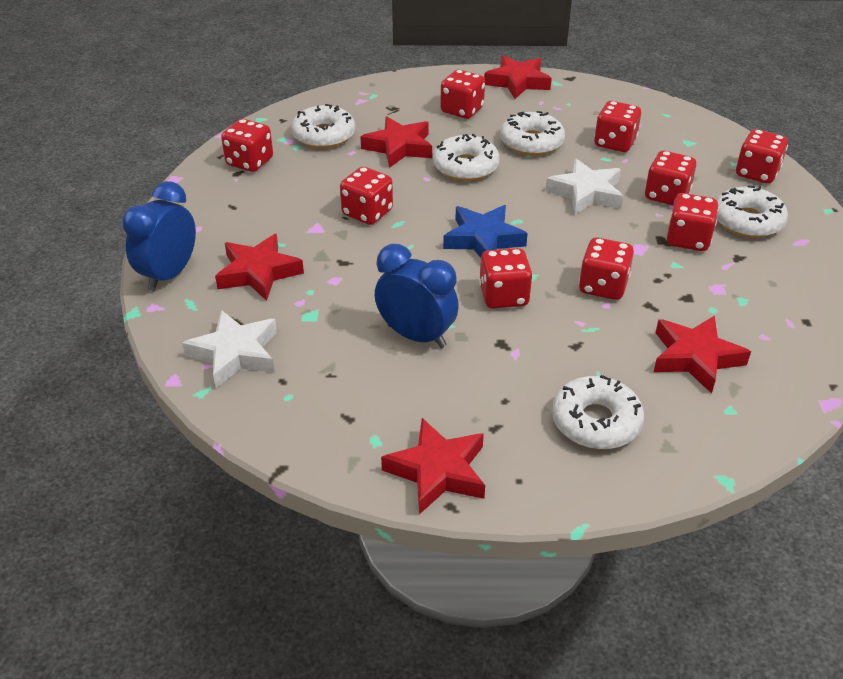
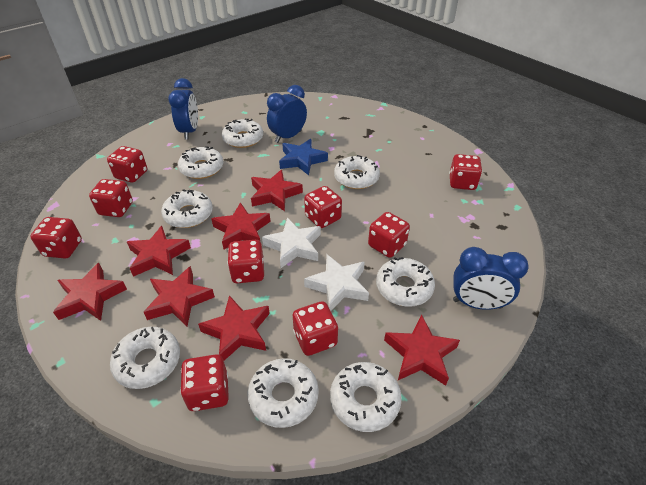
blue clock: 2 -> 3
red star: 5 -> 7
white donut: 5 -> 8

